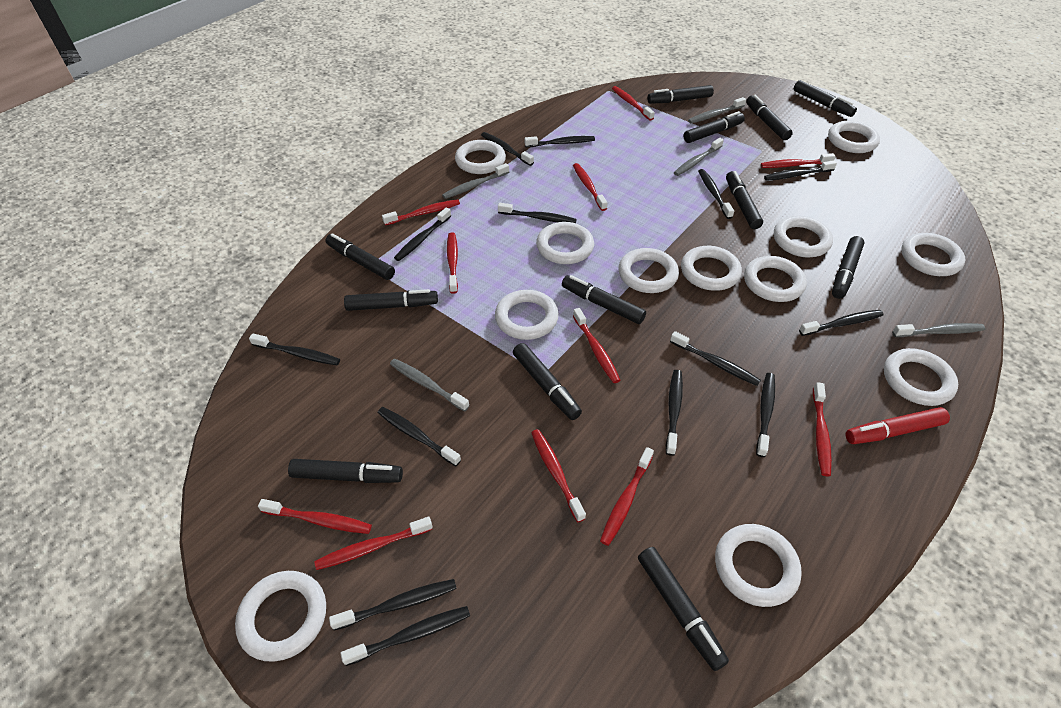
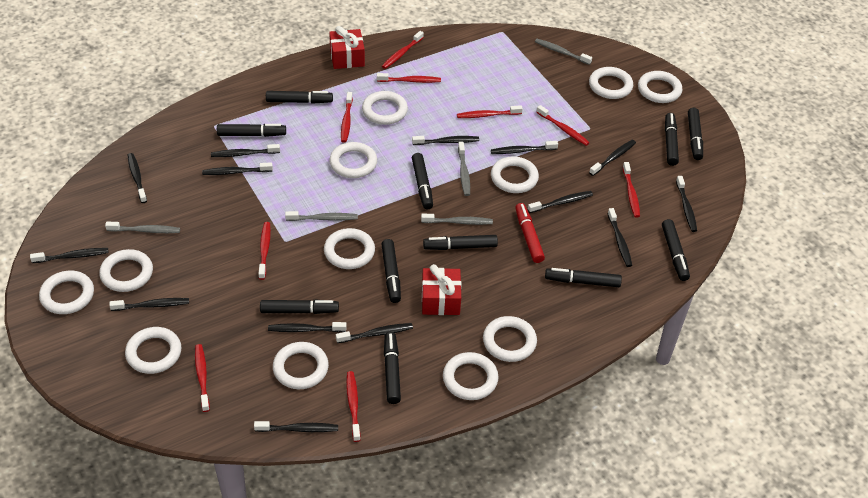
black marker: 12 -> 11
red gift: 0 -> 2
red toothbrush: 11 -> 9

